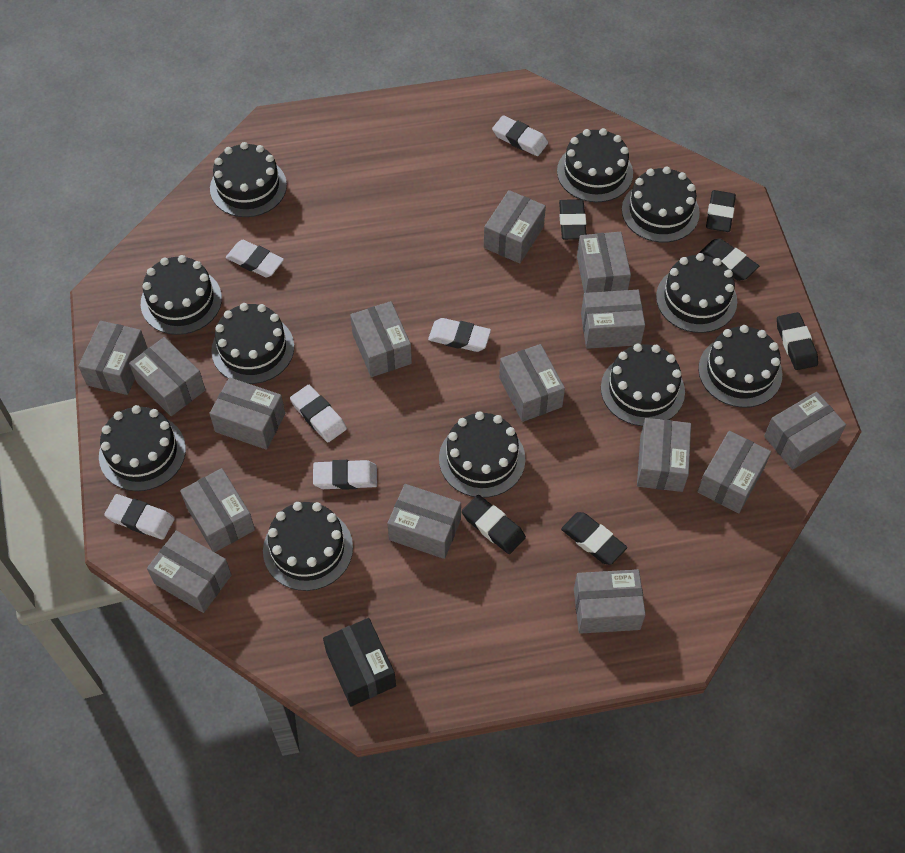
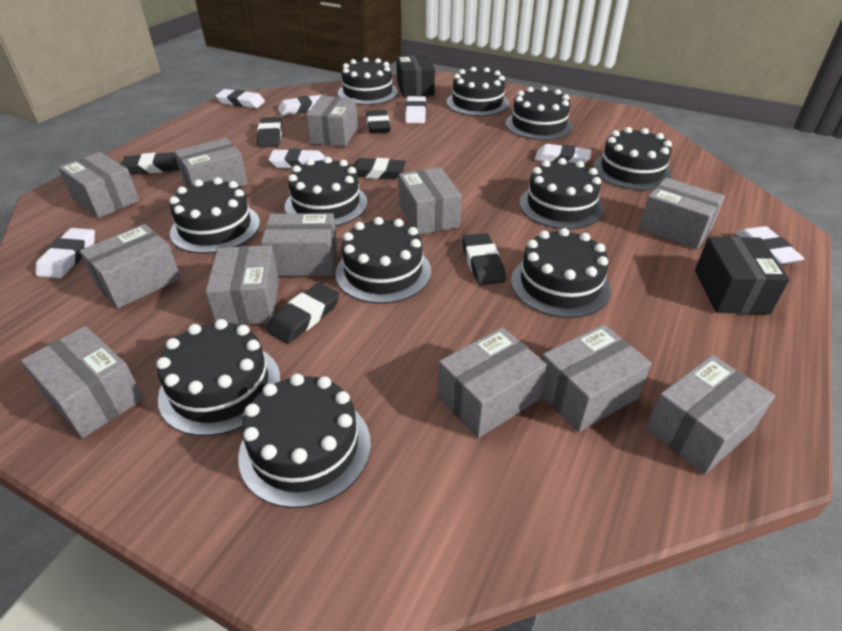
black box: 1 -> 2
grey box: 15 -> 12
white eraser: 6 -> 7

